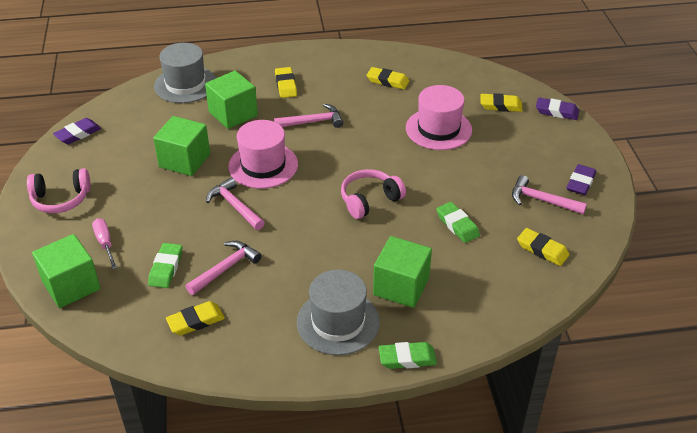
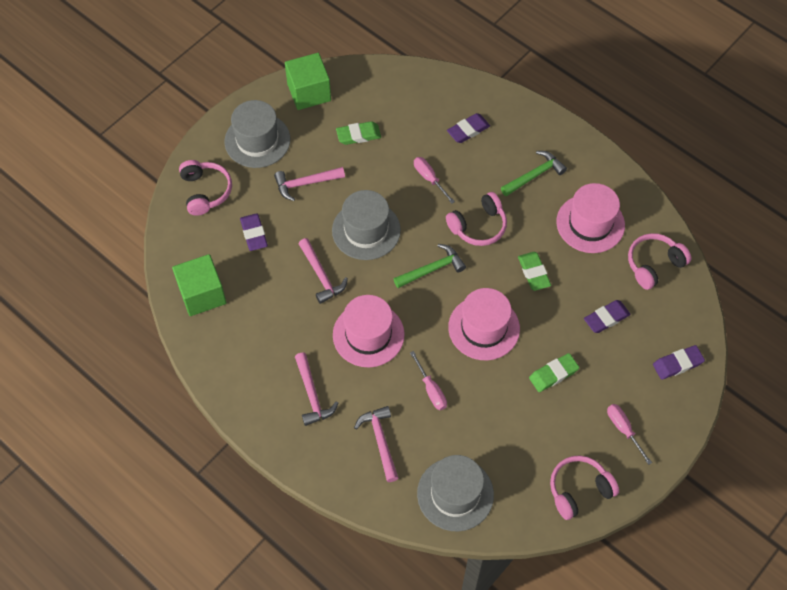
green cube: 4 -> 2
green hammer: 0 -> 2
grey hat: 2 -> 3
pink hat: 2 -> 3
pink headphones: 2 -> 4
pink screwdriver: 1 -> 3
purple eraser: 3 -> 4
yellow eraser: 5 -> 0

